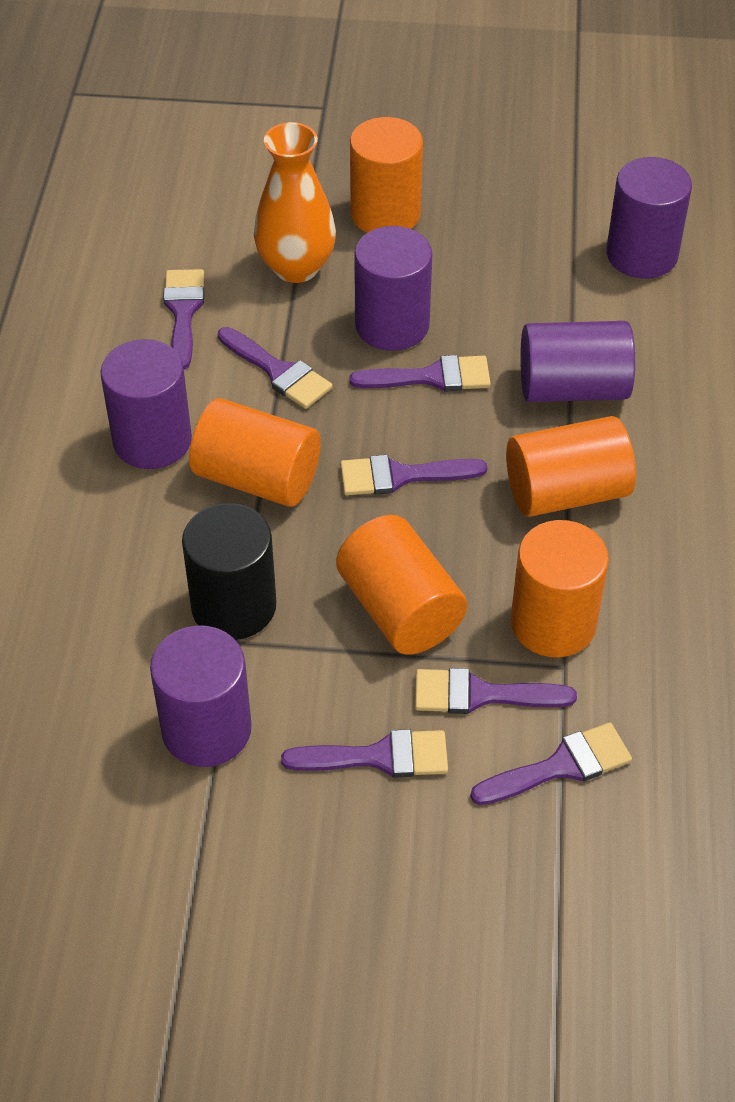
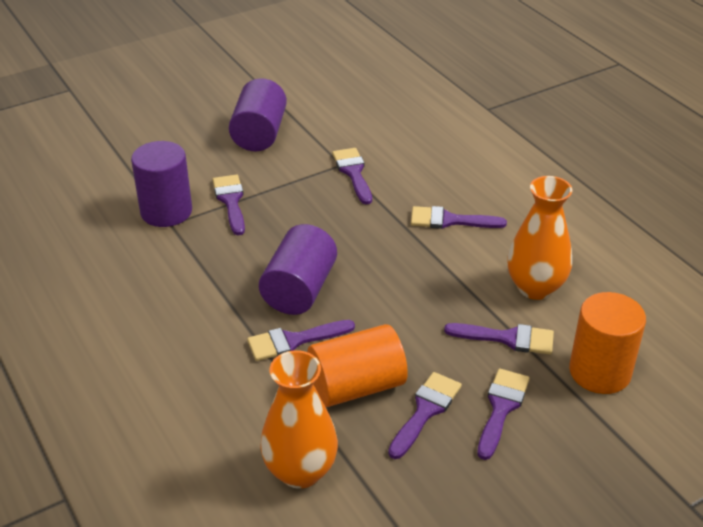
black cylinder: 1 -> 0
orange cylinder: 5 -> 2
orange vase: 1 -> 2
purple cylinder: 5 -> 3

